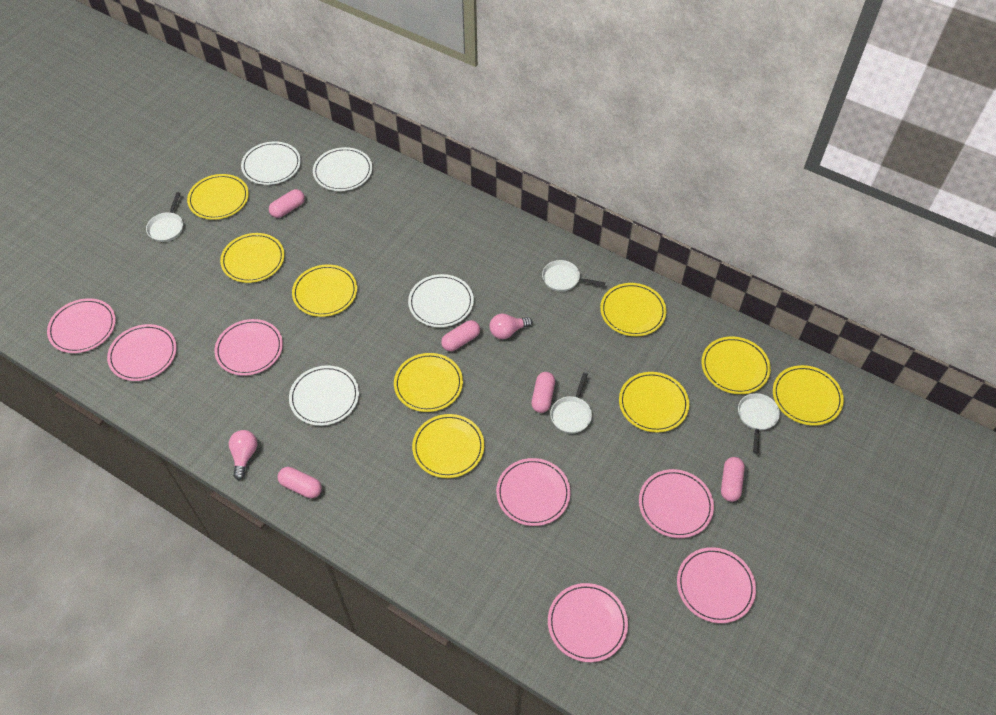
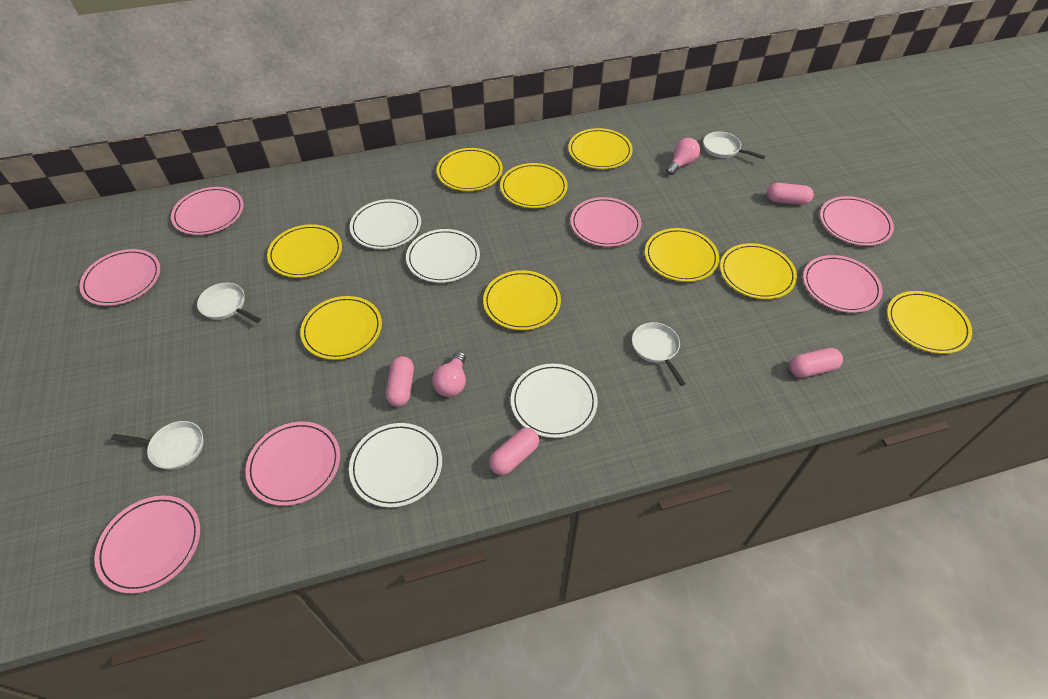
pink capsule: 5 -> 4

